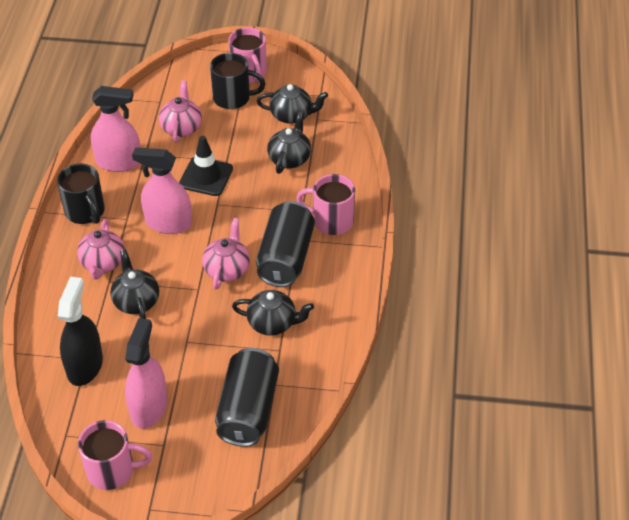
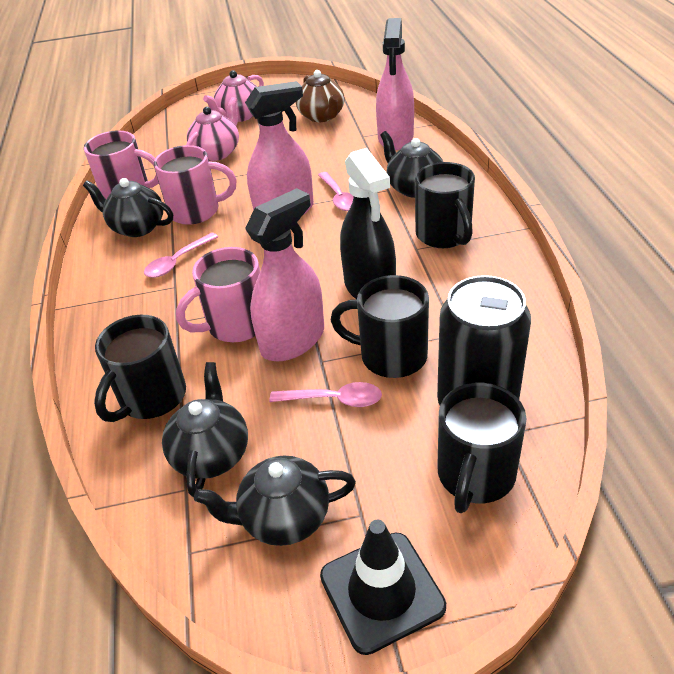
black can: 2 -> 1
black mug: 2 -> 4
brown teapot: 0 -> 1
pink spoon: 0 -> 3
pink teapot: 3 -> 2

